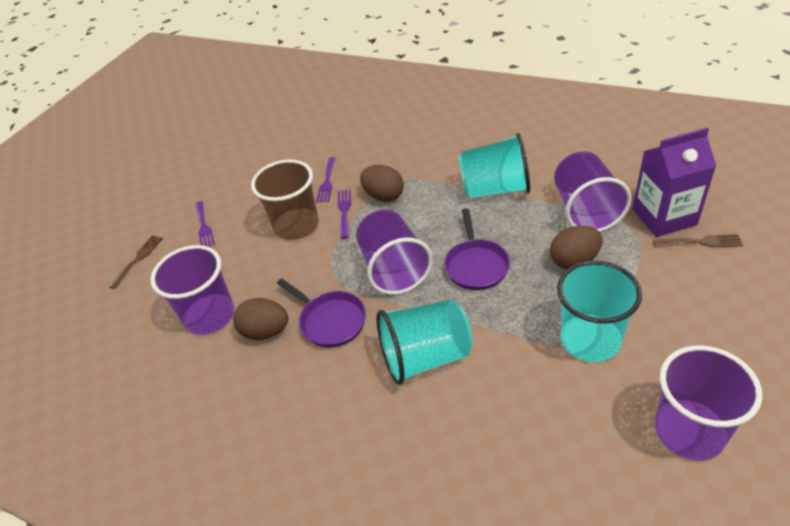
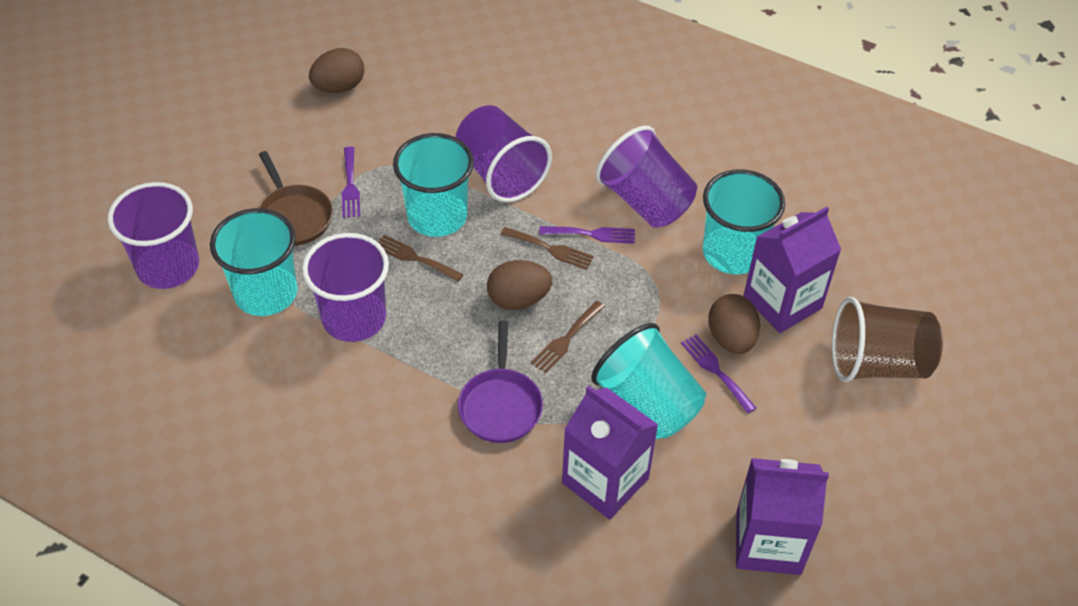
brown fork: 2 -> 3
brown pan: 0 -> 1
purple carton: 1 -> 3
purple pan: 2 -> 1
turquoise cup: 3 -> 4

